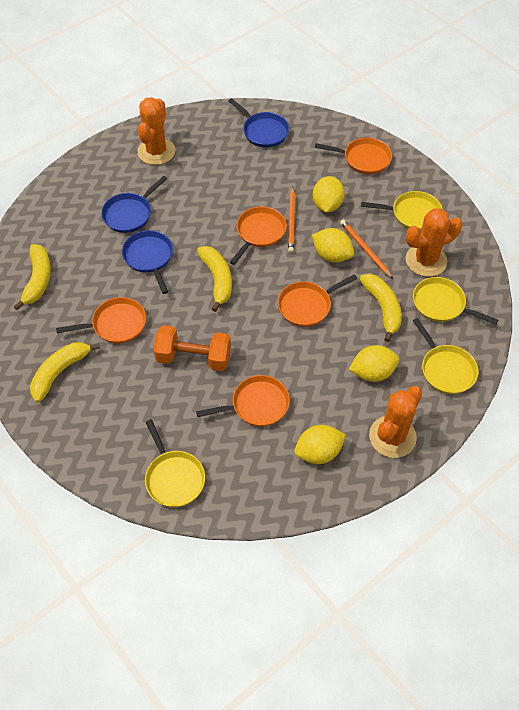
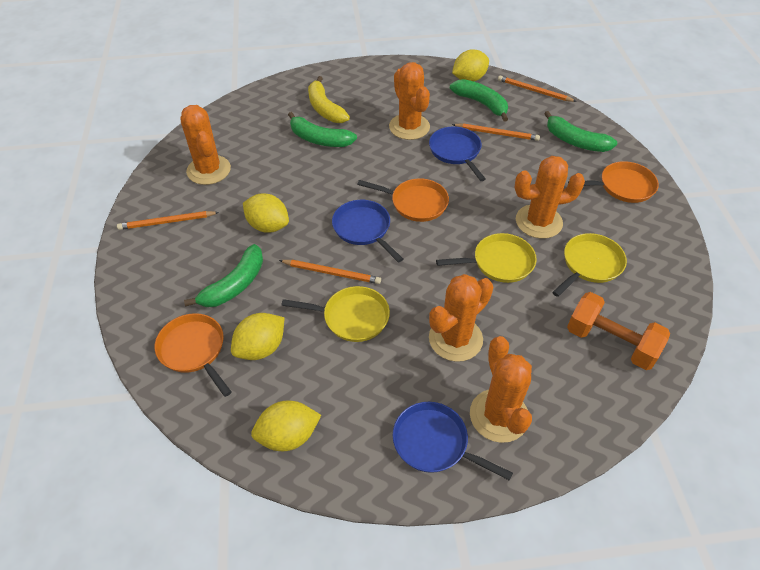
green banana: 0 -> 4
orange cactus: 3 -> 5
orange pan: 5 -> 3
orange pencil: 2 -> 4
yellow banana: 4 -> 1
yellow pan: 4 -> 3

